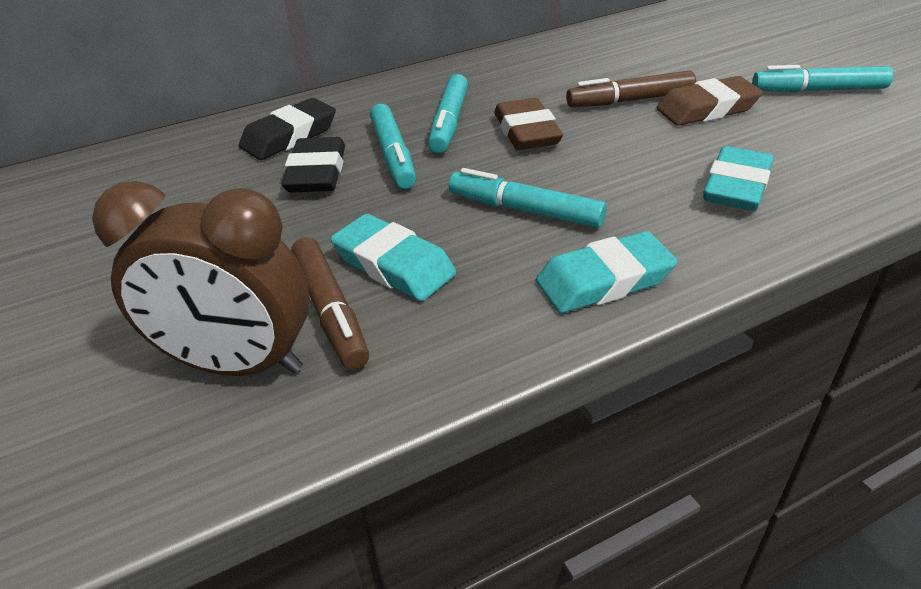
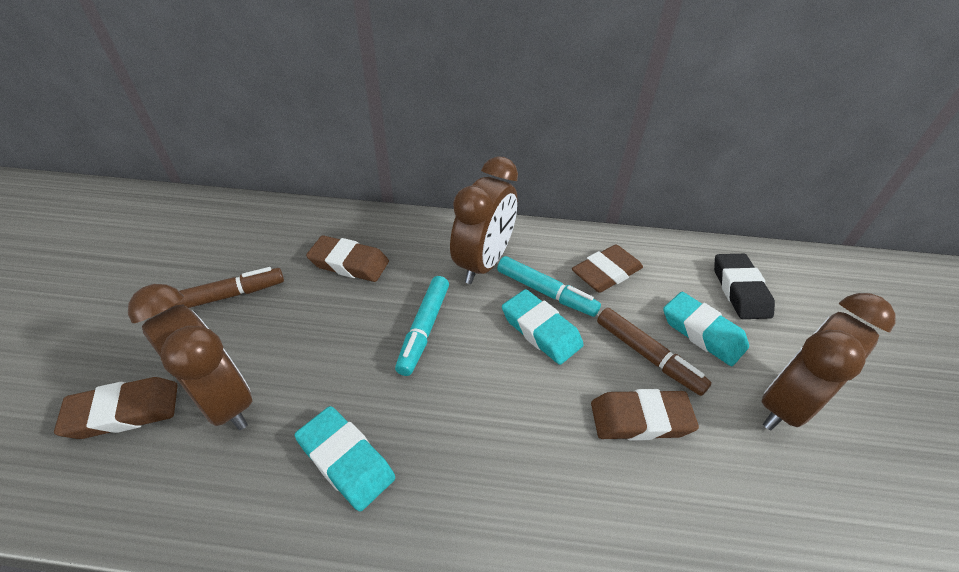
black eraser: 2 -> 1
brown clock: 1 -> 3
brown eraser: 2 -> 4
turquoise marker: 4 -> 2

